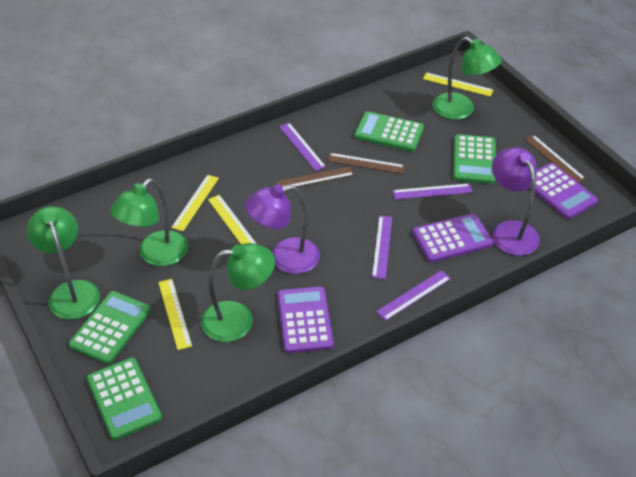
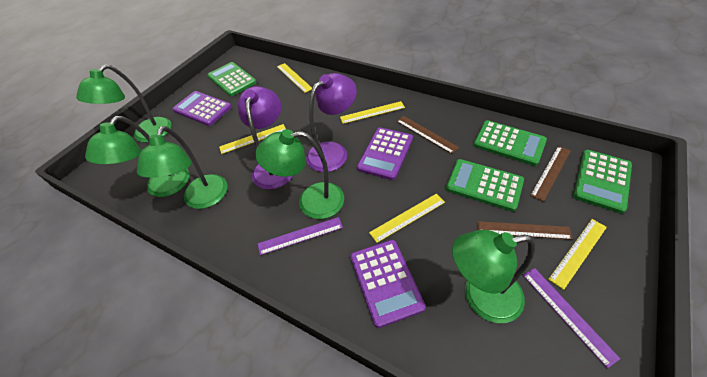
green lamp: 4 -> 5
purple ruler: 4 -> 2
yellow ruler: 4 -> 5

